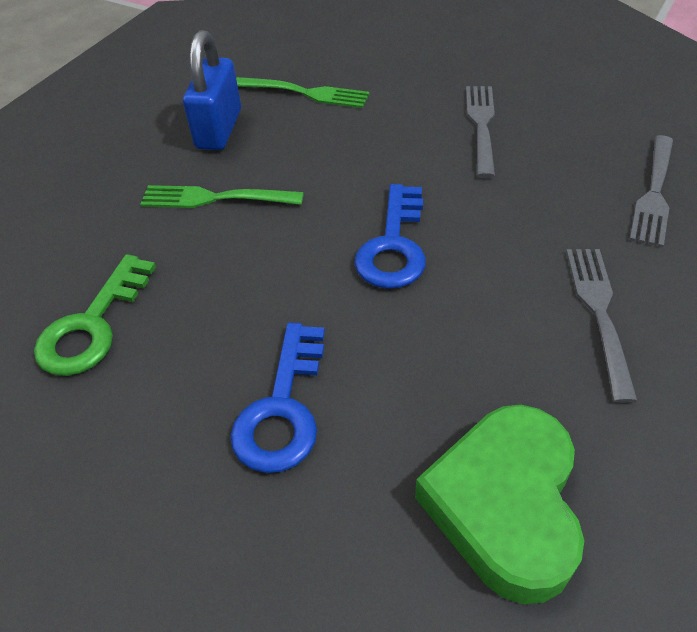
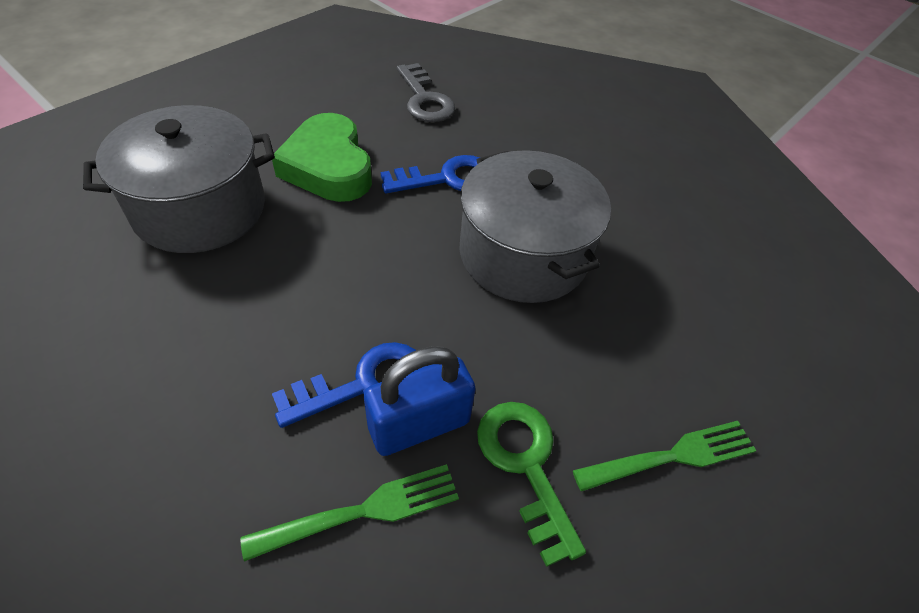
grey fork: 3 -> 0
grey key: 0 -> 1
grey pot: 0 -> 2

